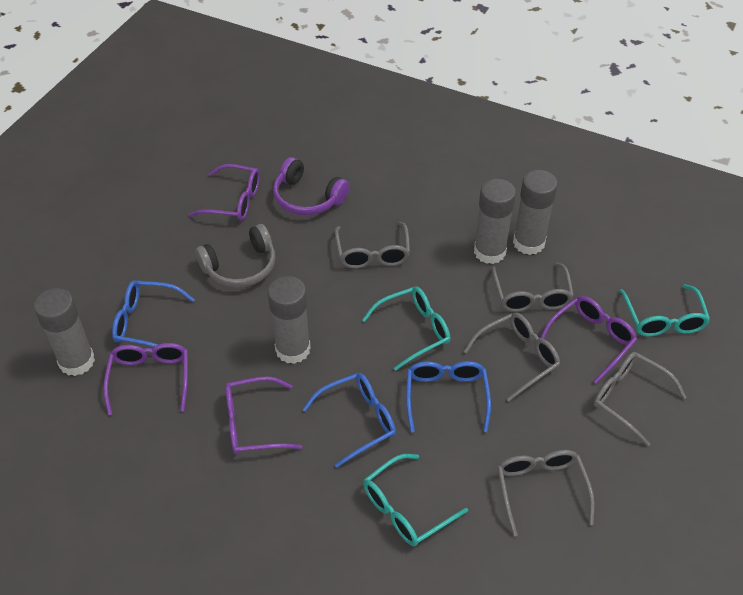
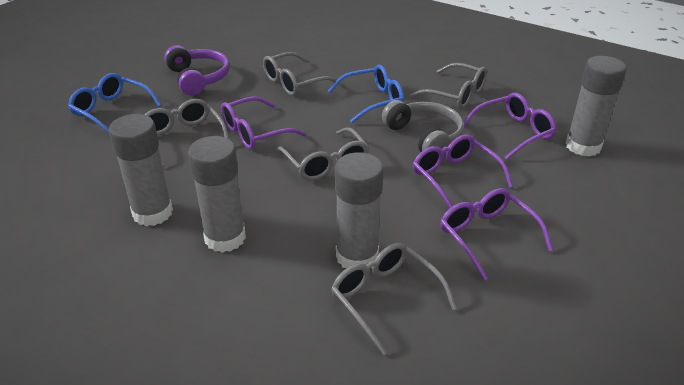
blue glasses: 3 -> 2
turquoise glasses: 3 -> 0

